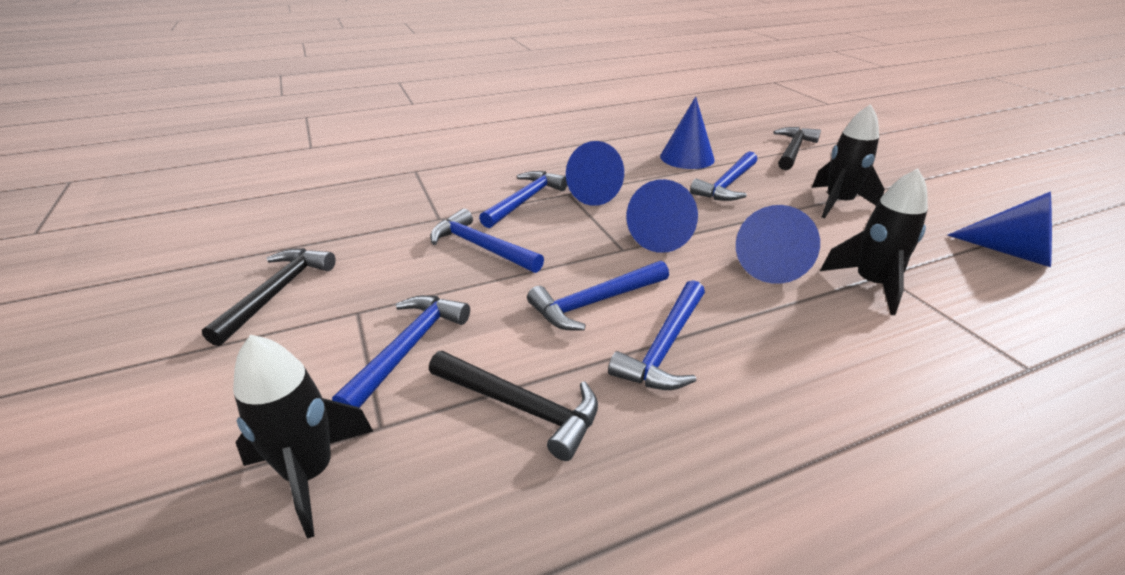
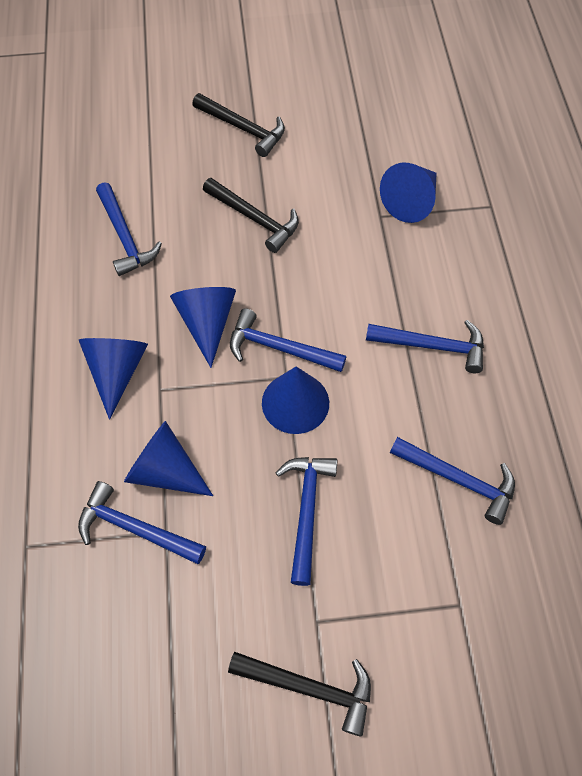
black rocket: 3 -> 0

